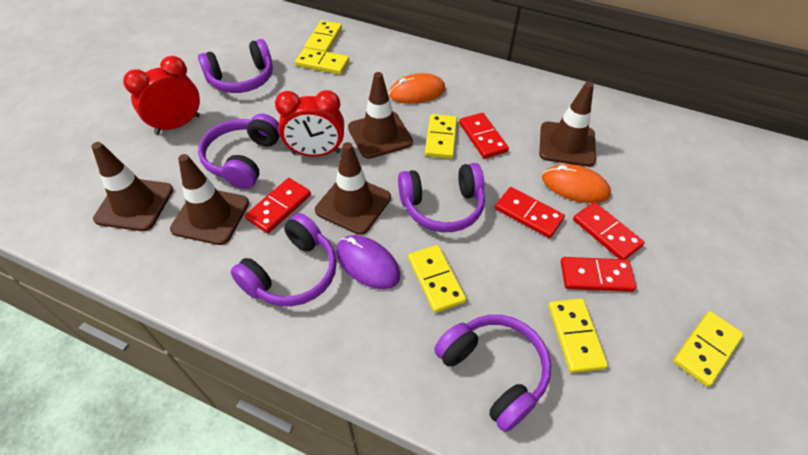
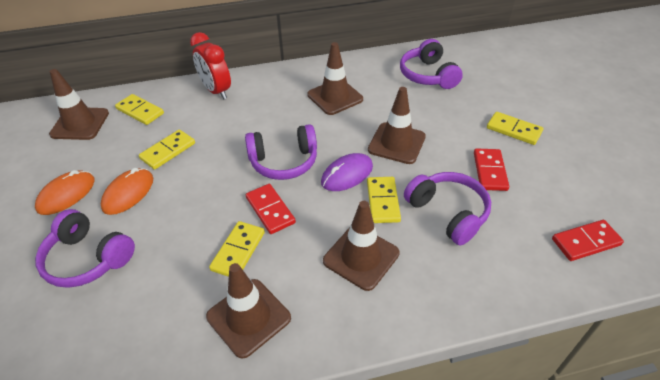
purple headphones: 5 -> 4
red clock: 2 -> 1
red domino: 5 -> 3
yellow domino: 6 -> 5

